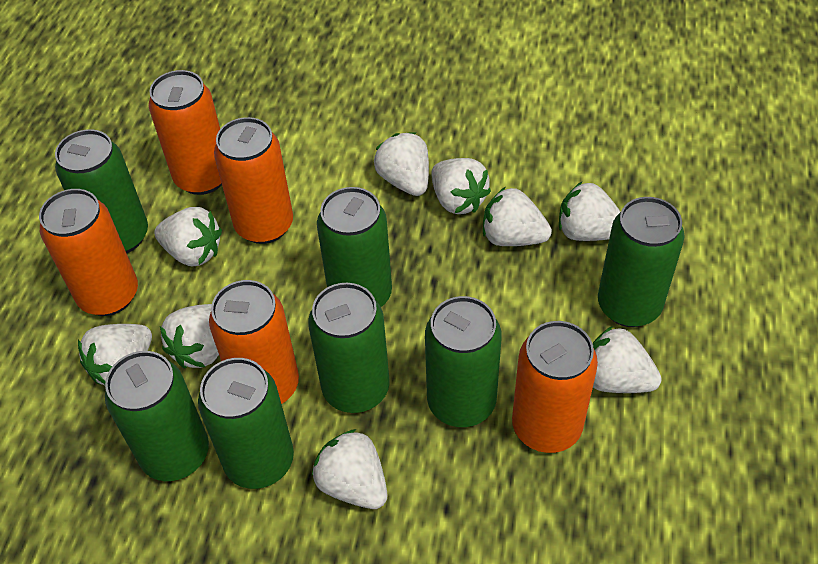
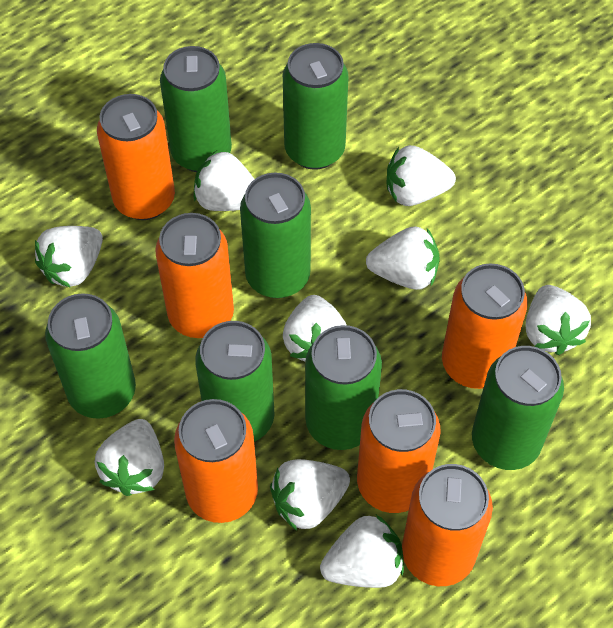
orange can: 5 -> 6

